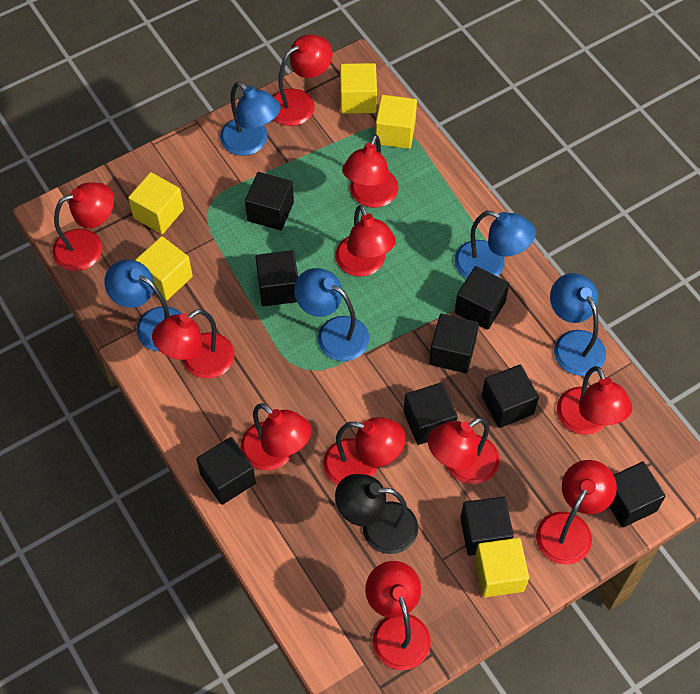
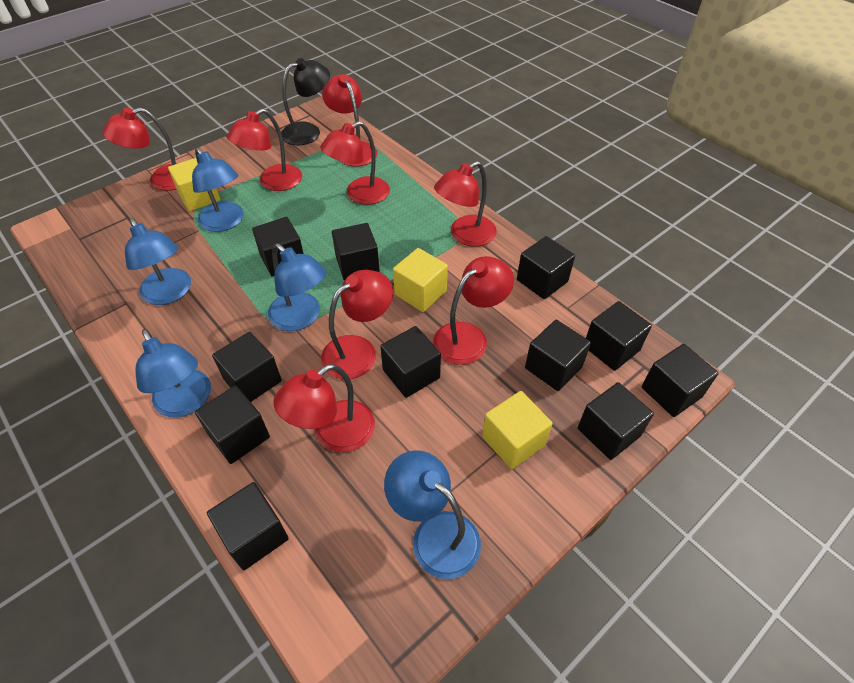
black cube: 9 -> 11
red lamp: 11 -> 8
yellow cube: 5 -> 3

